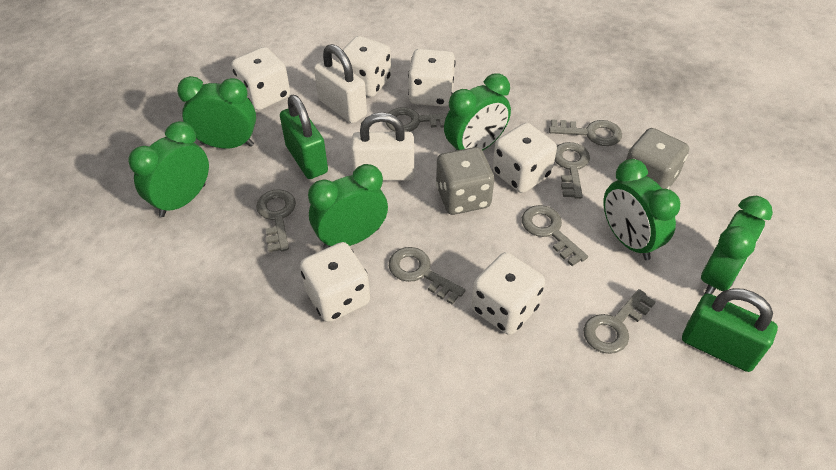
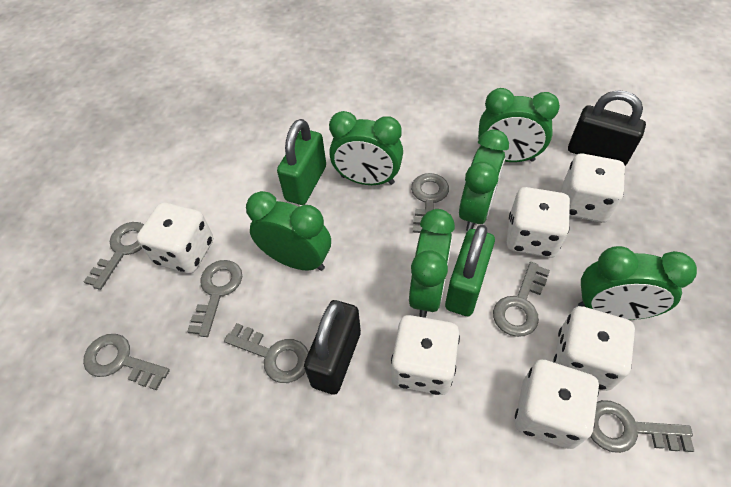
black padlock: 0 -> 2
grey dice: 2 -> 0
white padlock: 2 -> 0

